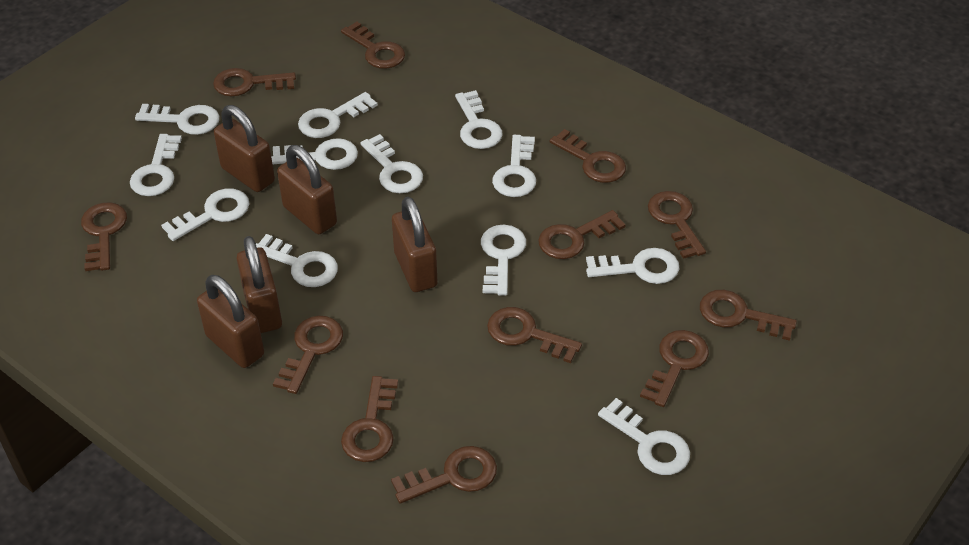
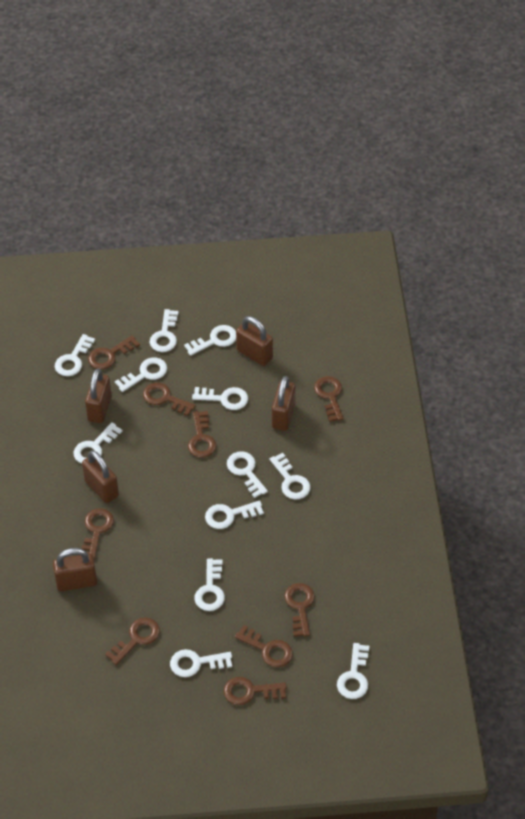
brown key: 12 -> 9

